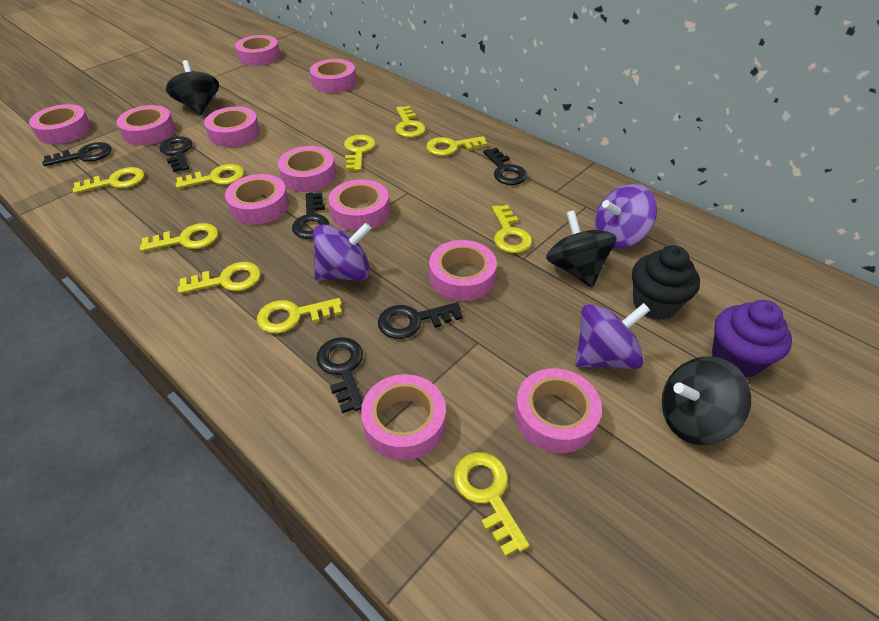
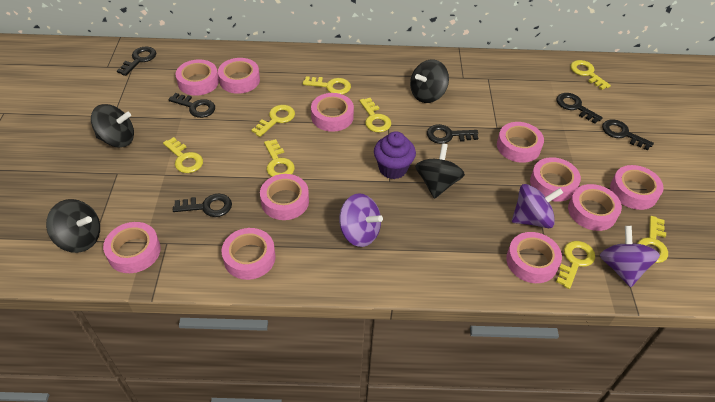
black cupcake: 1 -> 0
black spinning top: 3 -> 4
yellow key: 10 -> 8

